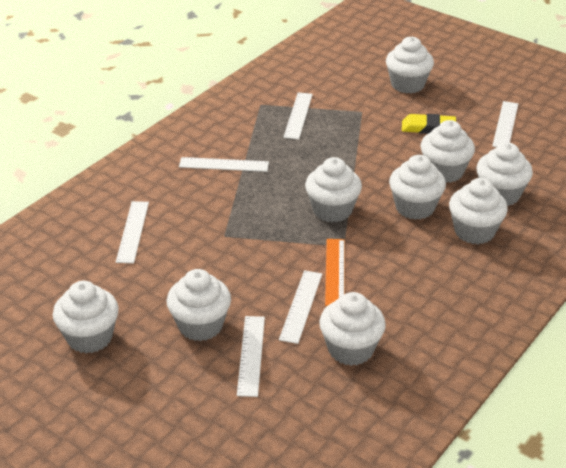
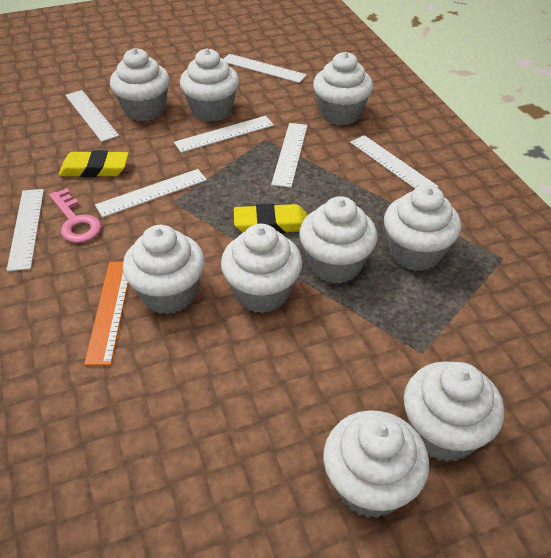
pink key: 0 -> 1
white ruler: 6 -> 7
yellow eraser: 1 -> 2

